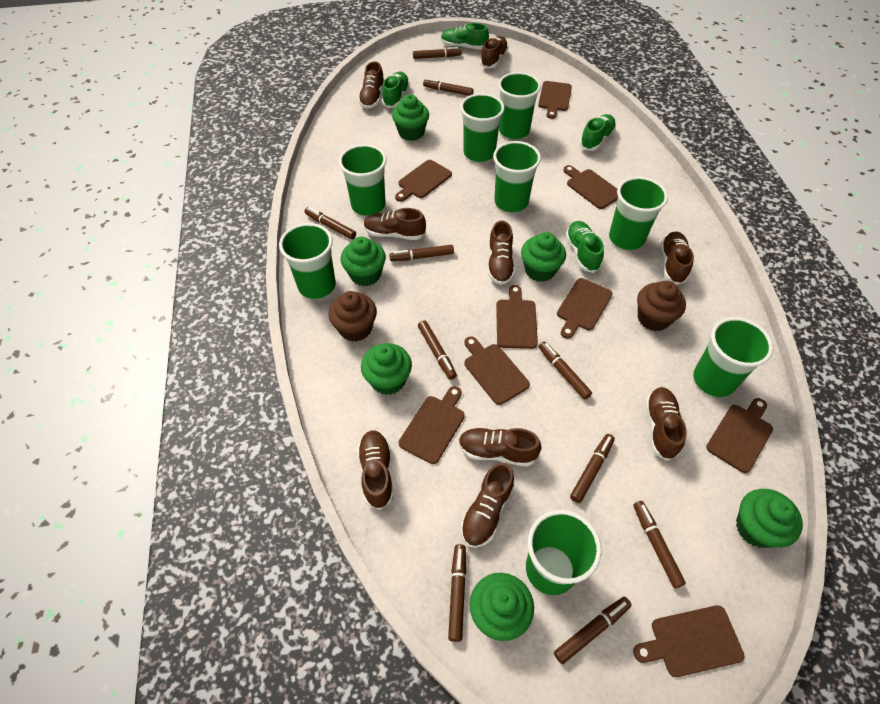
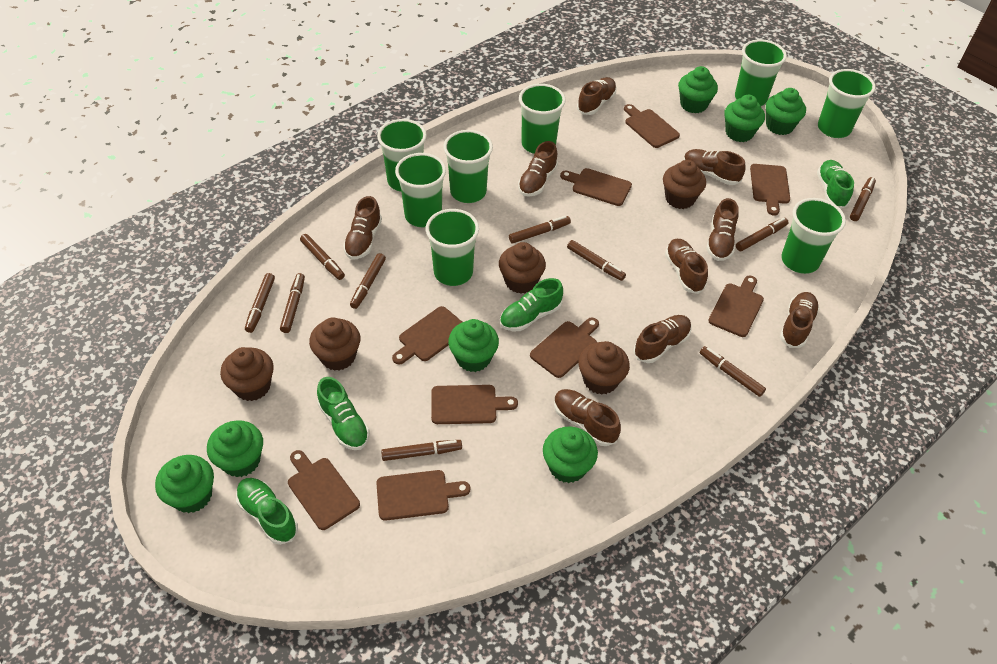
brown cupcake: 2 -> 5
green cupcake: 6 -> 7

